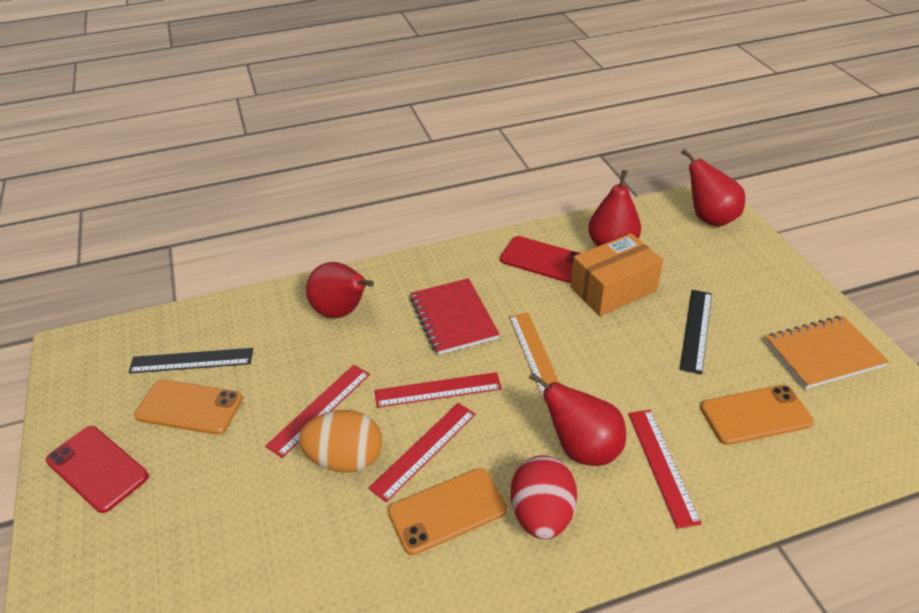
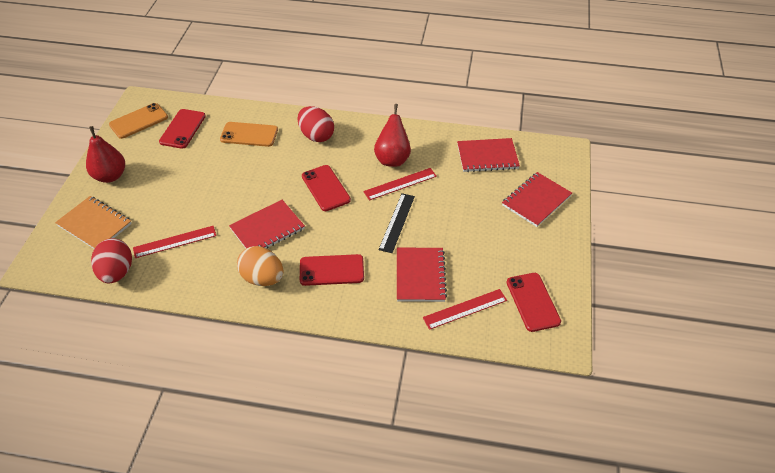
black ruler: 2 -> 1
orange box: 1 -> 0
orange phone: 3 -> 2
orange ruler: 1 -> 0
red egg: 1 -> 2
red notebook: 1 -> 4
red pear: 4 -> 2
red phone: 2 -> 4
red ruler: 4 -> 3

